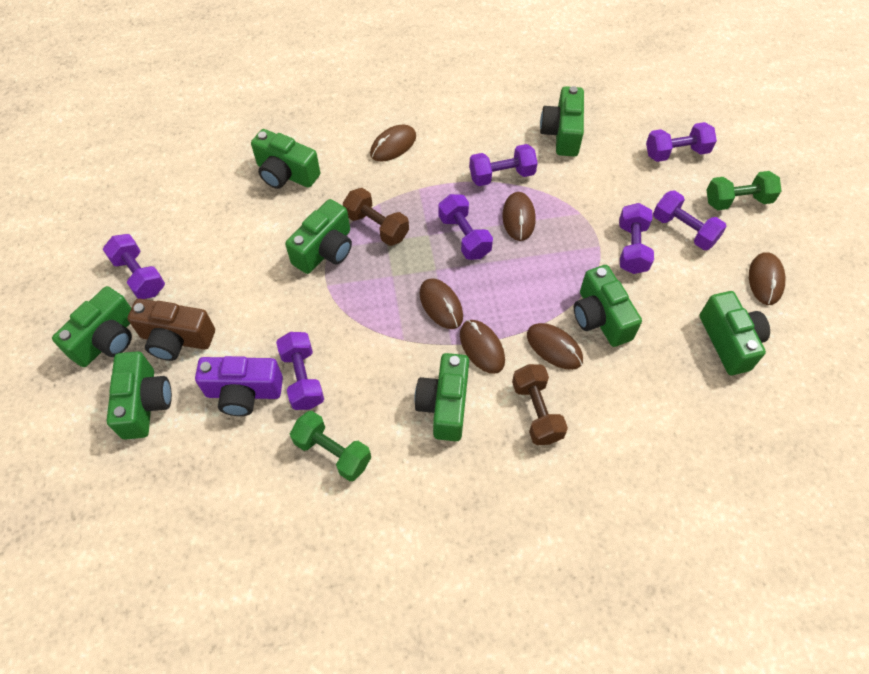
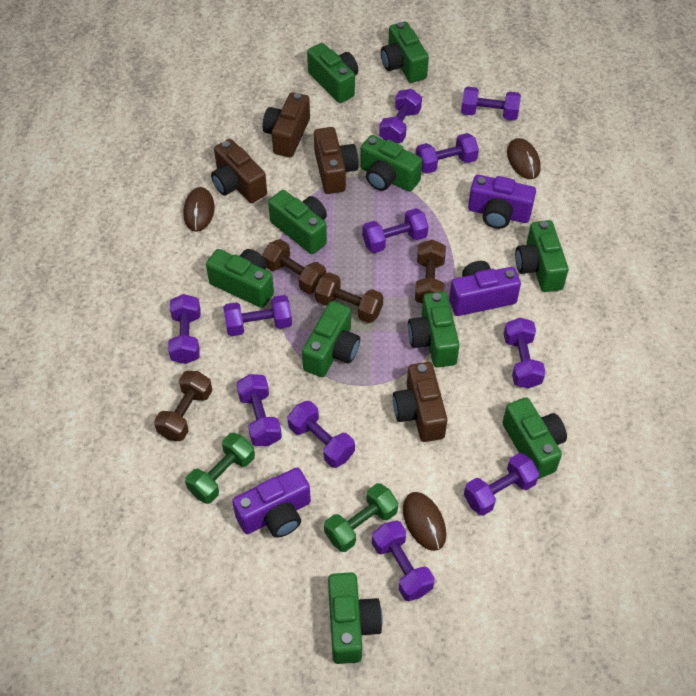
brown camera: 1 -> 4
brown dumbbell: 2 -> 4
brown mouse: 6 -> 3
green camera: 8 -> 10
purple camera: 1 -> 3
purple dumbbell: 7 -> 11

